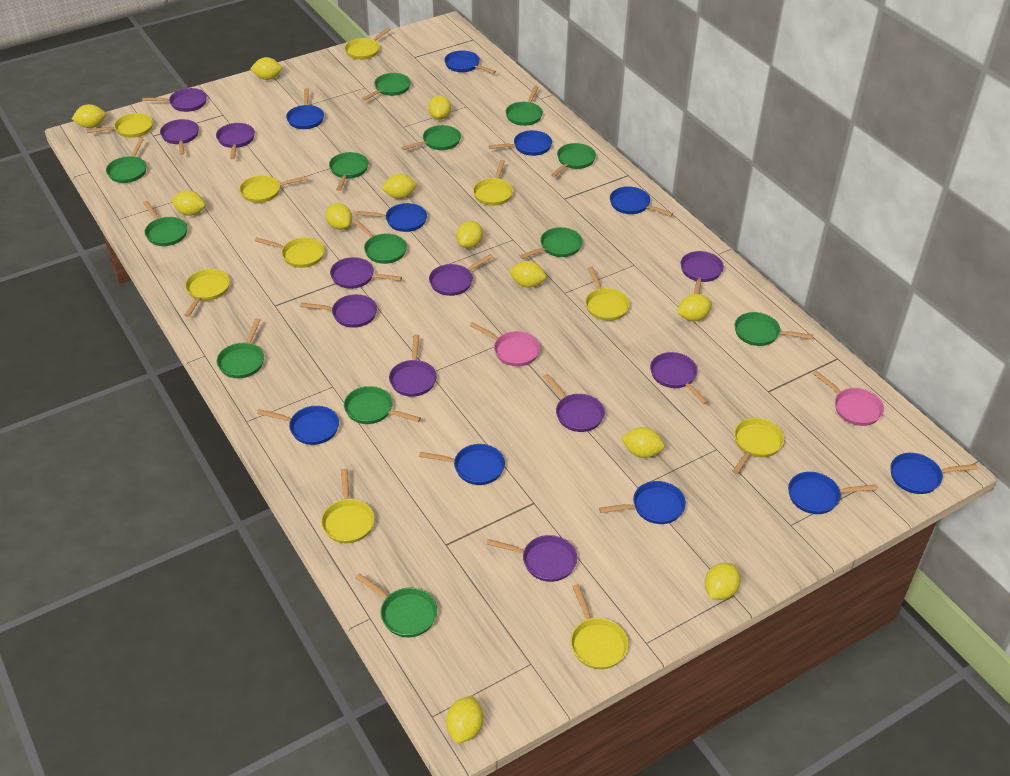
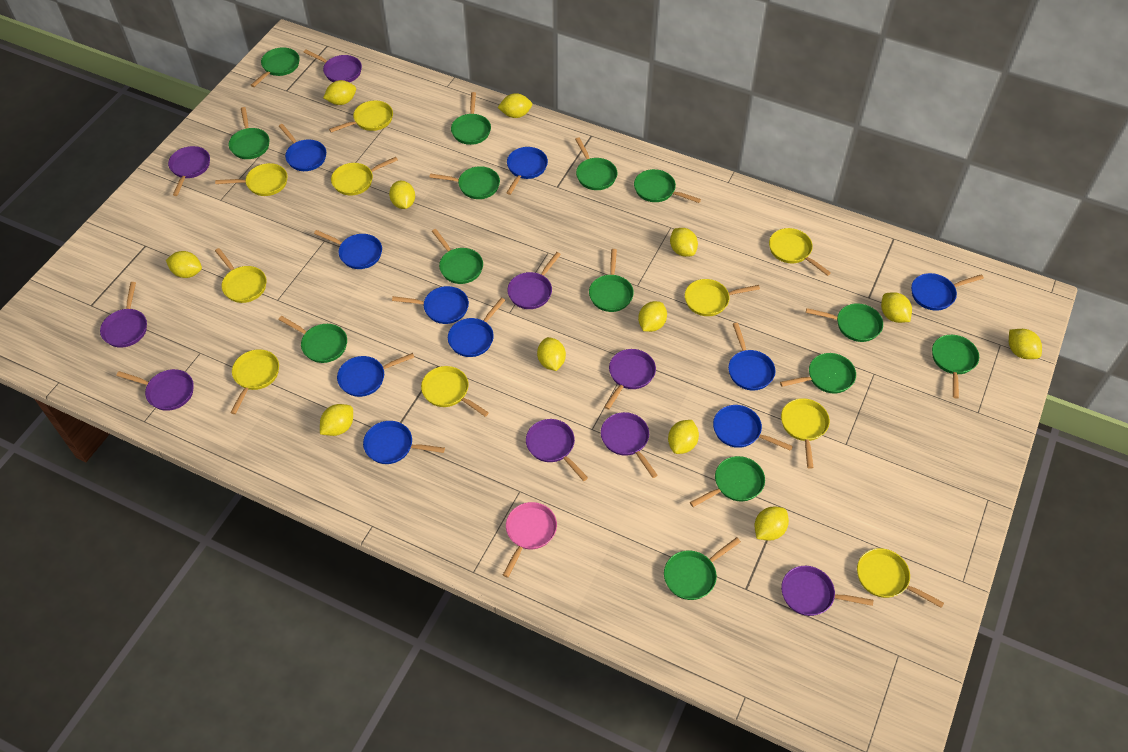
green pan: 13 -> 14
pink pan: 2 -> 1
purple pan: 11 -> 9

